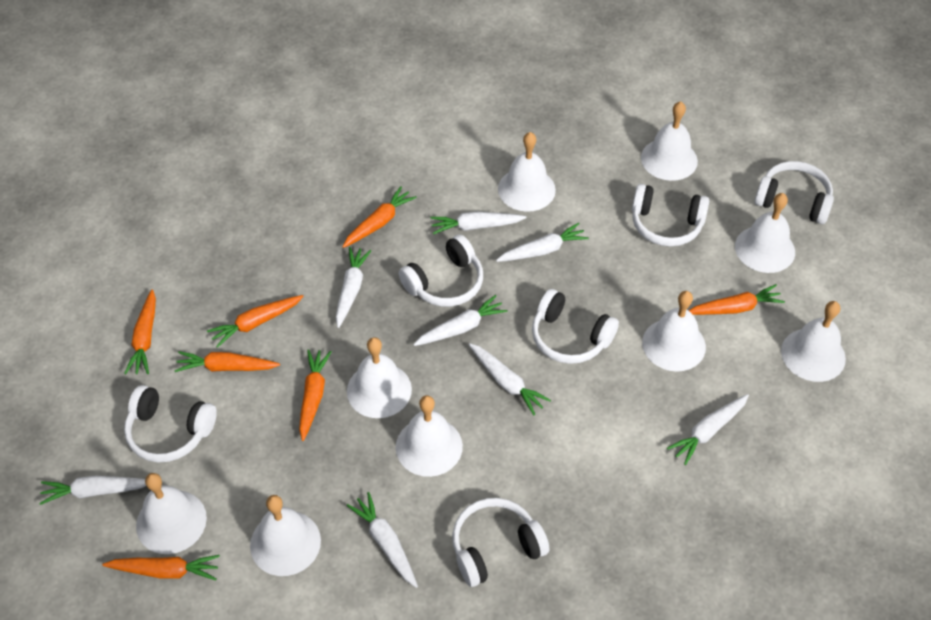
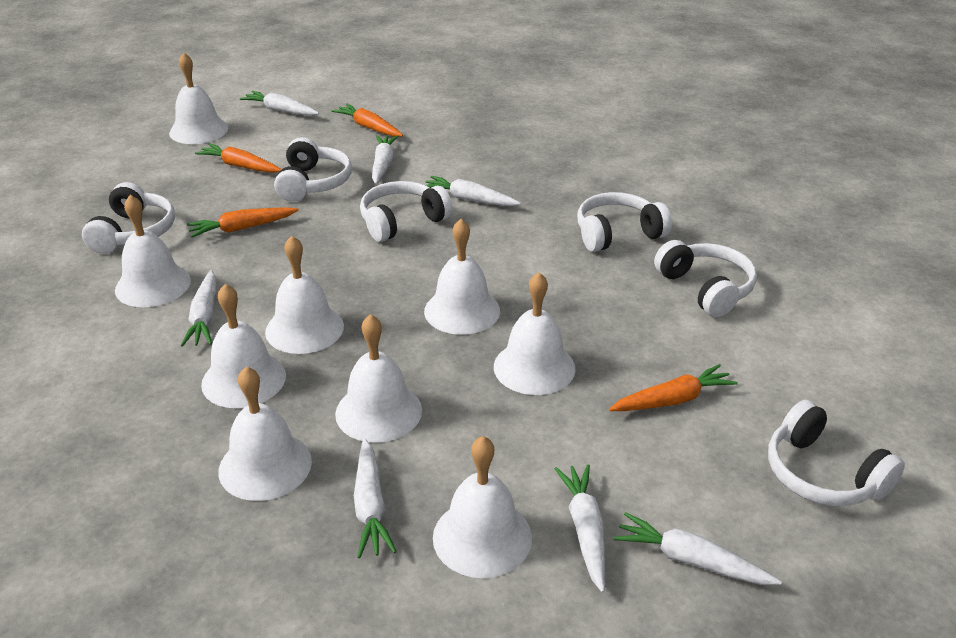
orange carrot: 7 -> 4
white carrot: 8 -> 7

